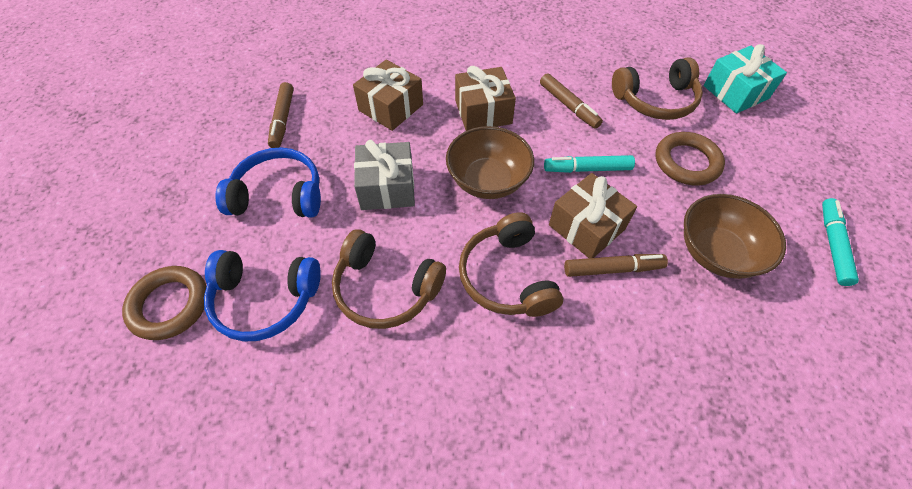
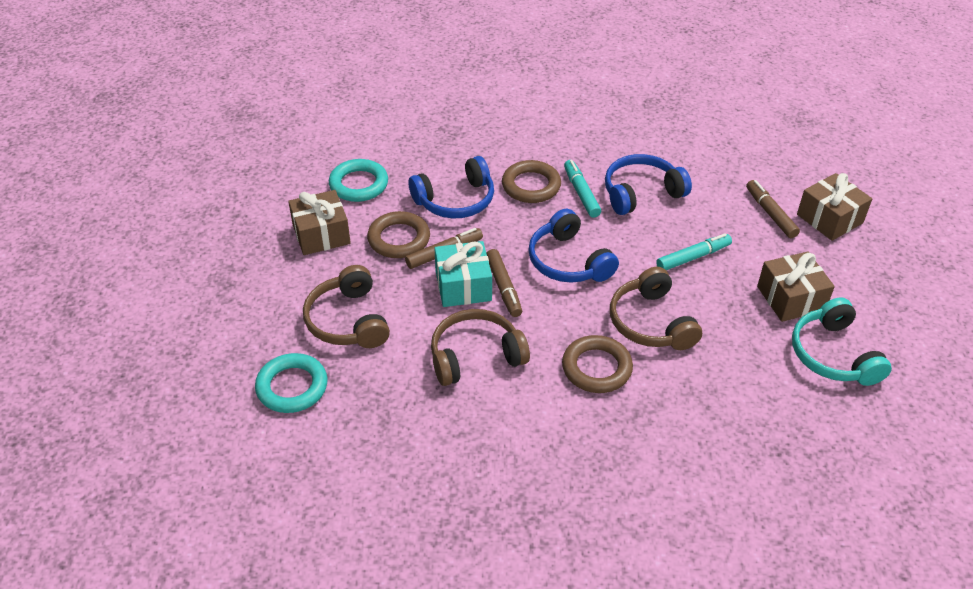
blue headphones: 2 -> 3
brown bowl: 2 -> 0
brown ring: 2 -> 3
grey gift: 1 -> 0
turquoise headphones: 0 -> 1
turquoise ring: 0 -> 2

